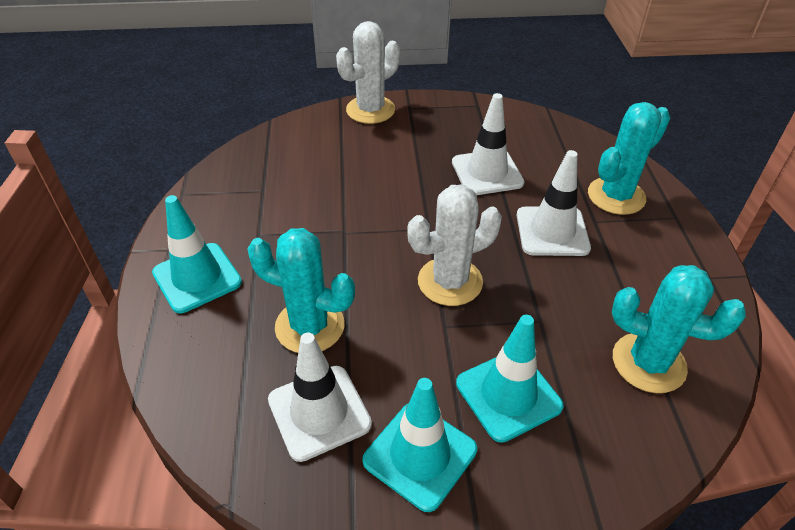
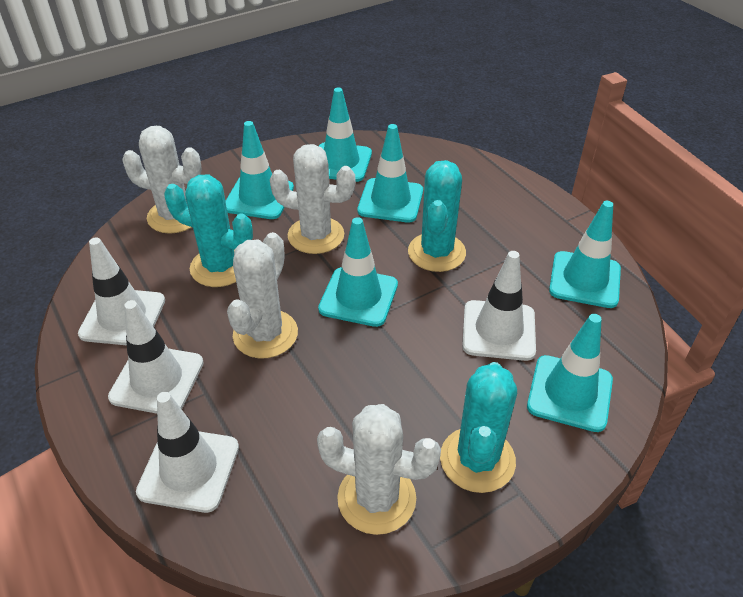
turquoise traffic cone: 3 -> 6
white cactus: 2 -> 4
white traffic cone: 3 -> 4

